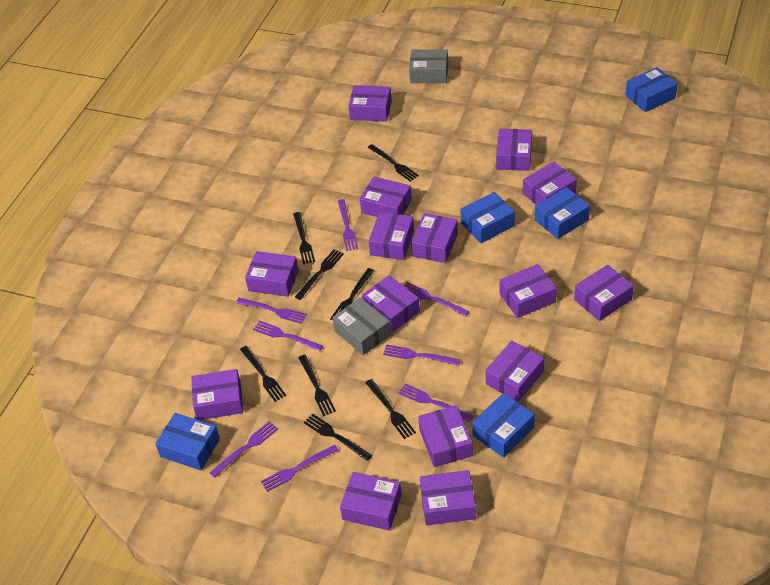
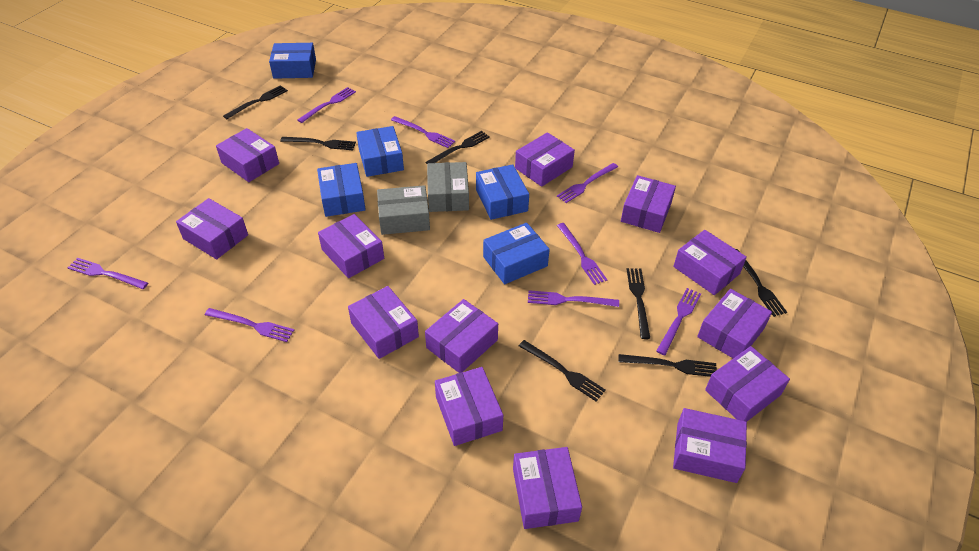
black fork: 8 -> 7
purple box: 15 -> 13

